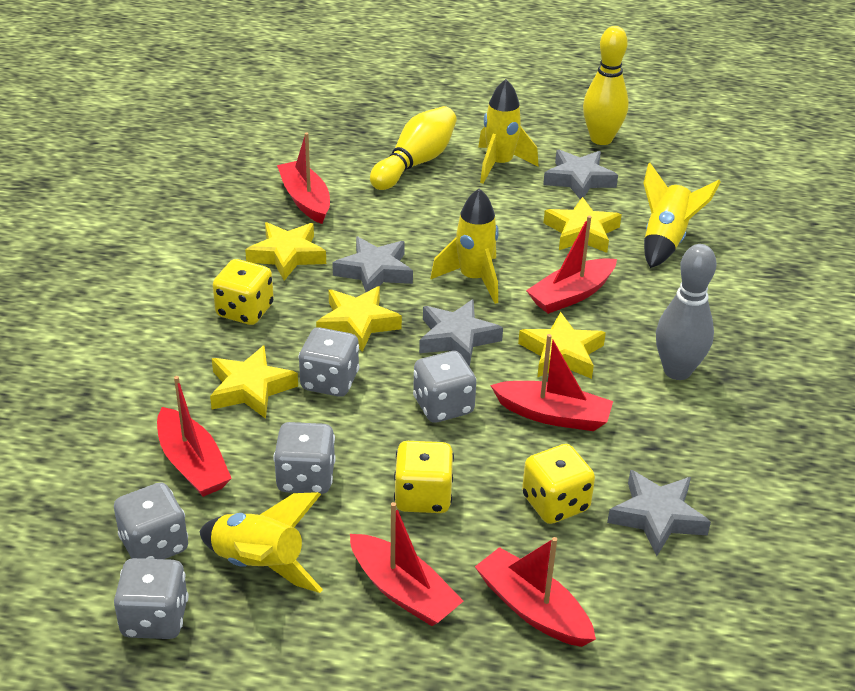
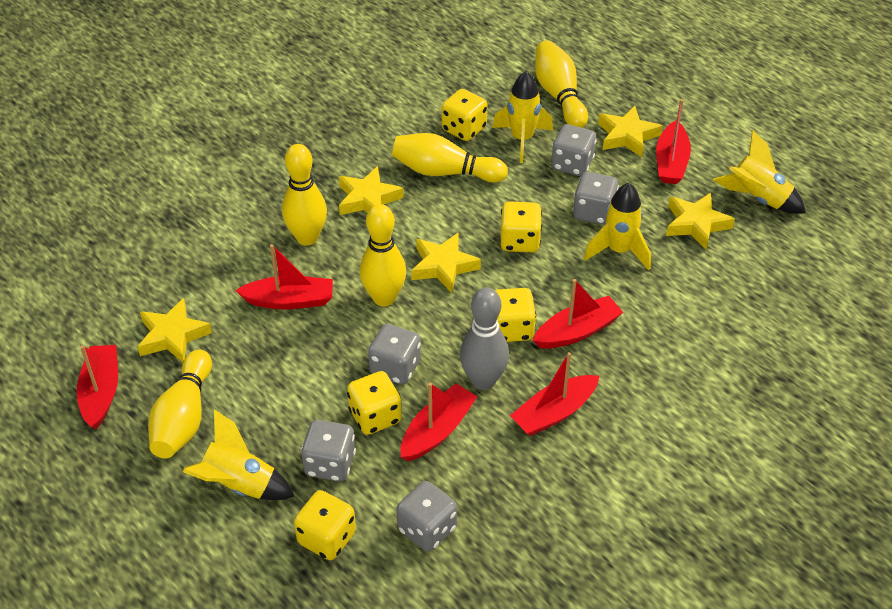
grey star: 4 -> 0
yellow bowling pin: 2 -> 5
yellow dice: 3 -> 5

